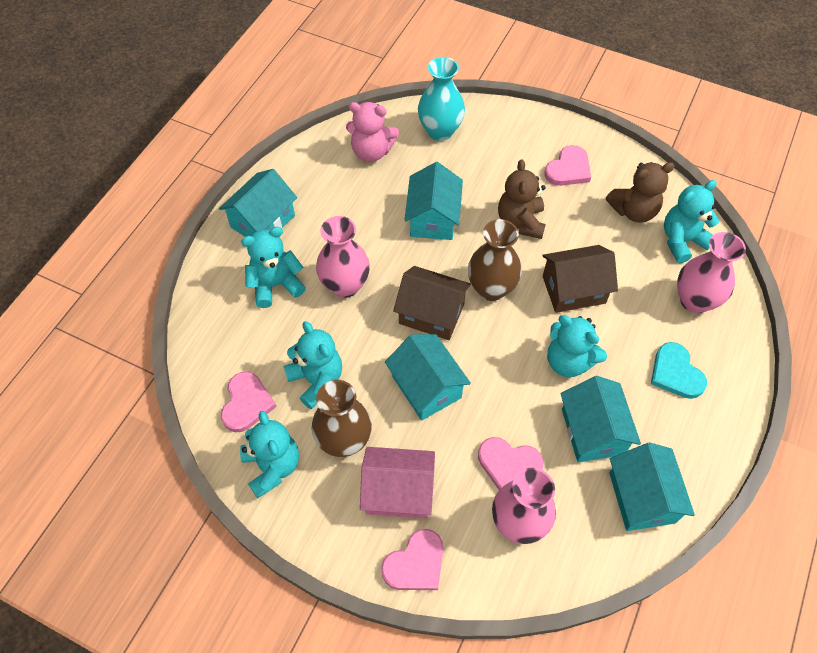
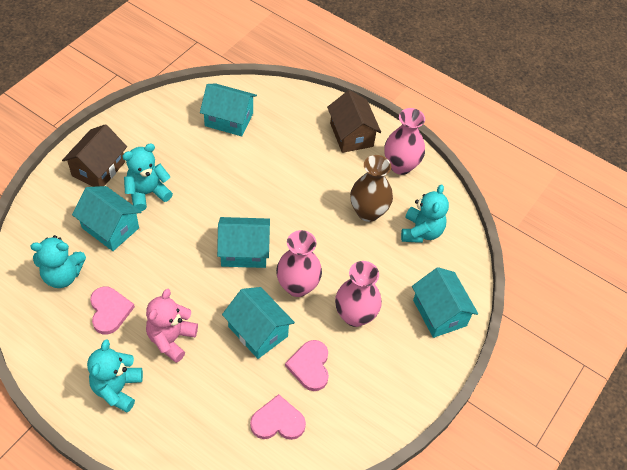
brown teddy bear: 2 -> 0
brown vase: 2 -> 1
pink heart: 4 -> 3
pink house: 1 -> 0
turquoise heart: 1 -> 0
turquoise teddy bear: 5 -> 4
turquoise vase: 1 -> 0

